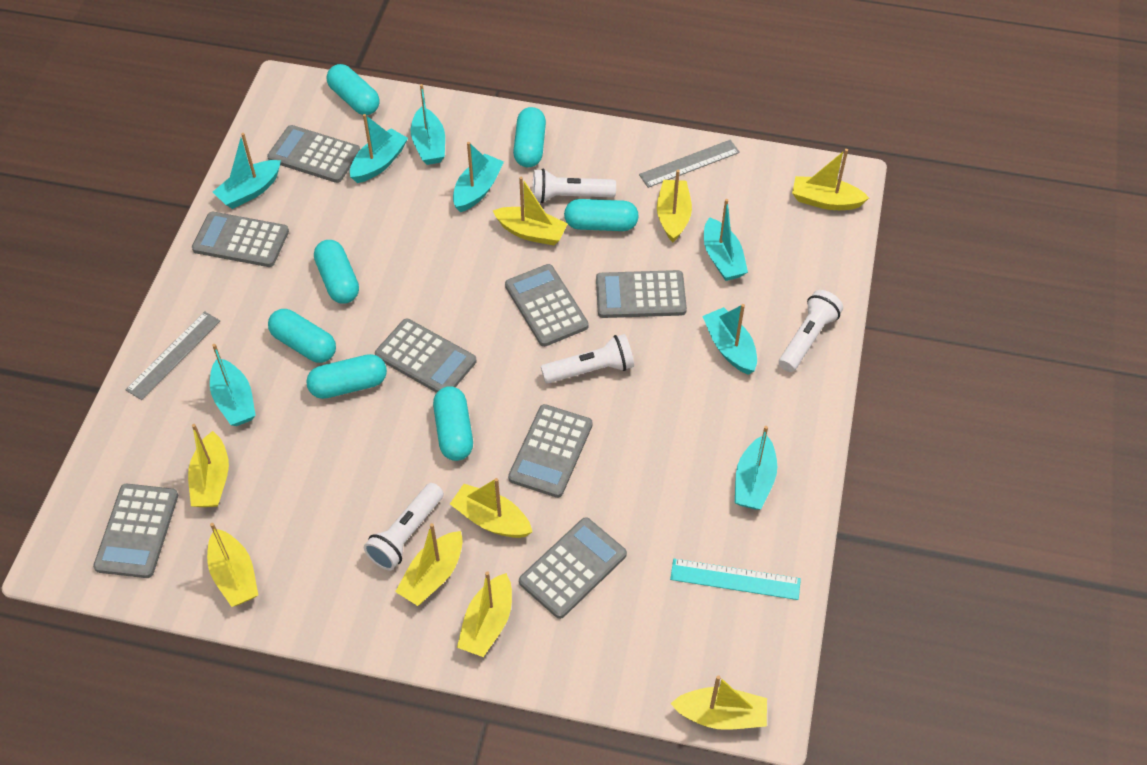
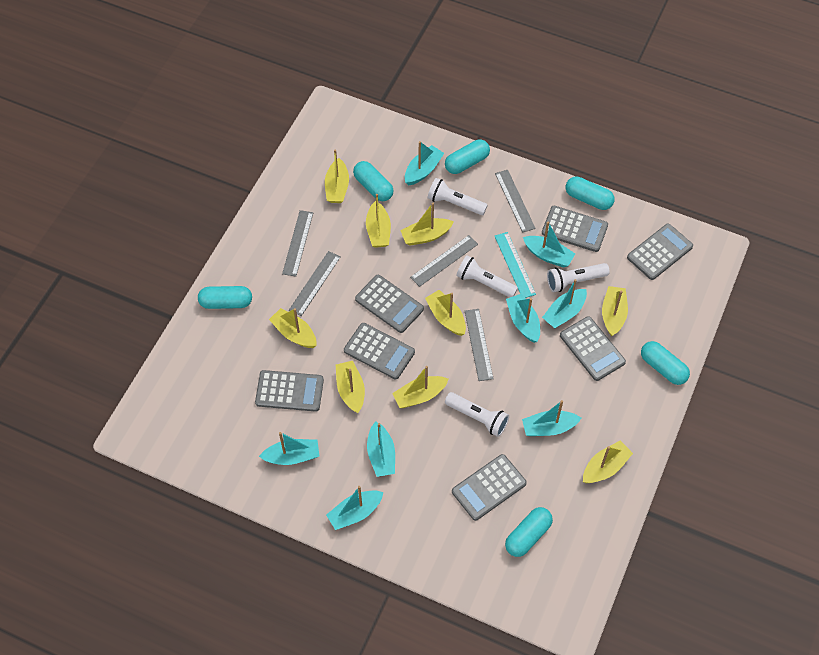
grey calculator: 8 -> 7
grey ruler: 2 -> 5
turquoise capsule: 7 -> 6

